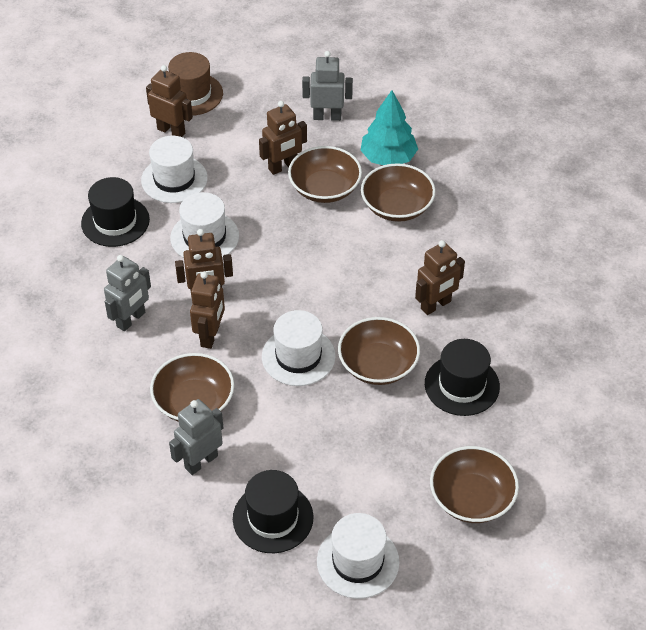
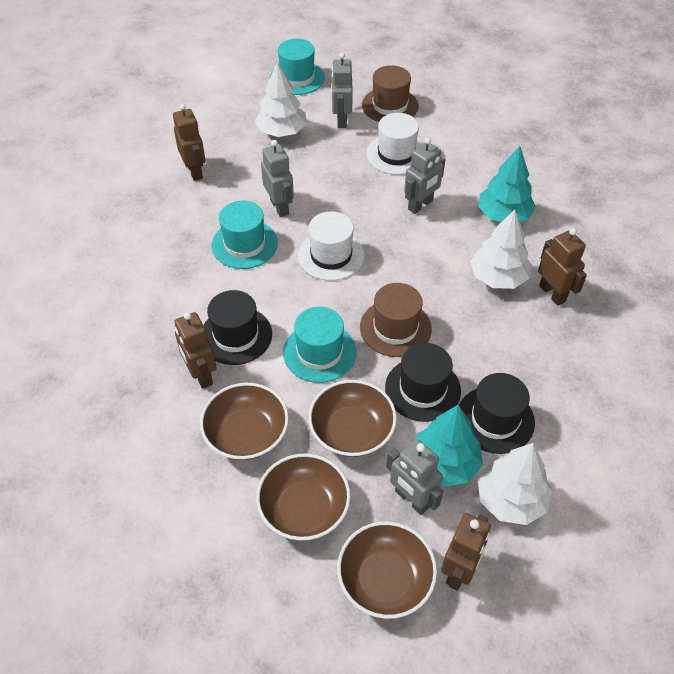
brown bowl: 5 -> 4
brown hat: 1 -> 2
brown robot: 5 -> 4
grey robot: 3 -> 4
turquoise hat: 0 -> 3
turquoise tree: 1 -> 2
white hat: 4 -> 2
white tree: 0 -> 3

